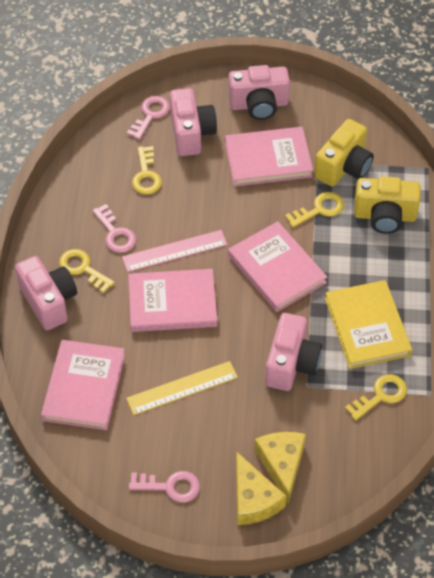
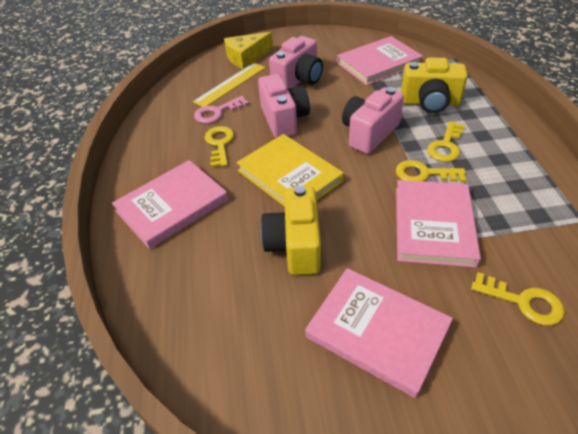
pink camera: 4 -> 3
pink key: 3 -> 1
pink ruler: 1 -> 0
yellow cheese: 2 -> 1

